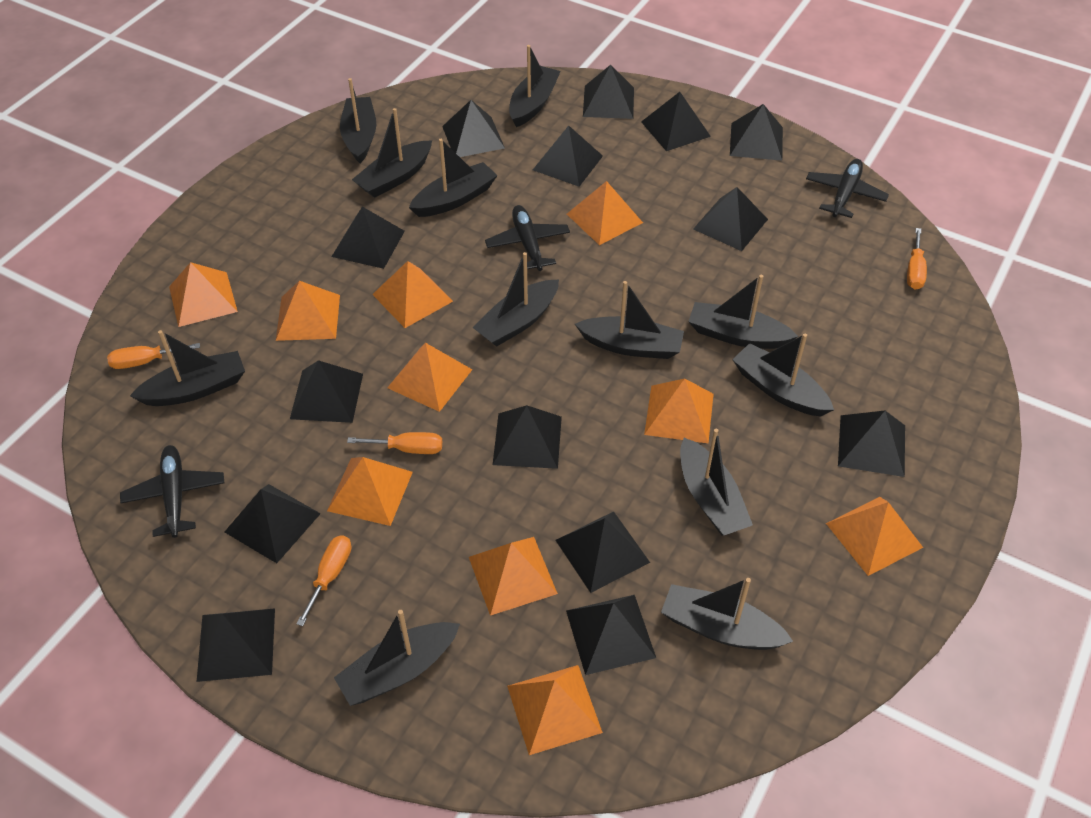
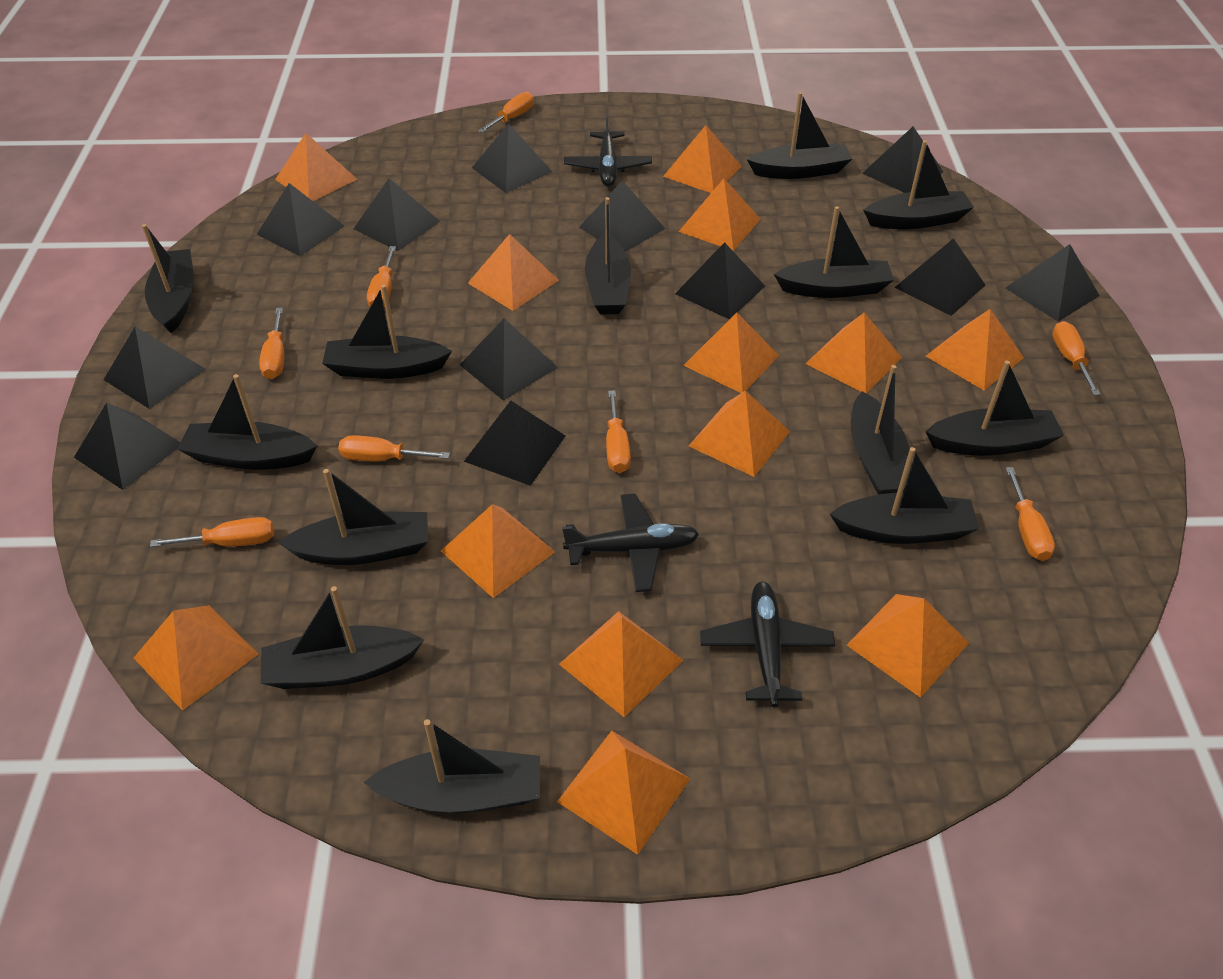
black boat: 12 -> 13
black pyramid: 14 -> 12
orange pyramid: 10 -> 13
orange screwdriver: 4 -> 8

